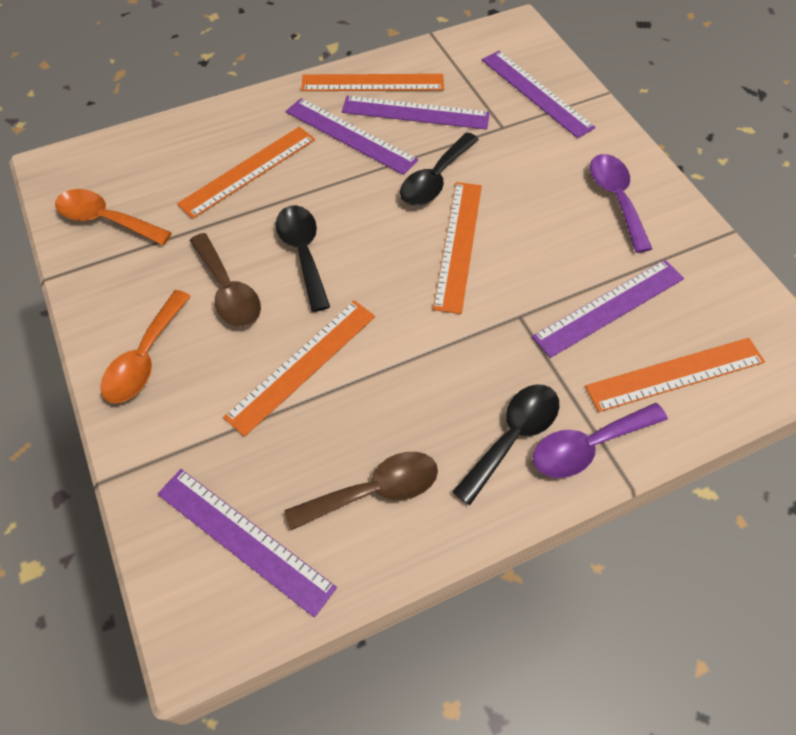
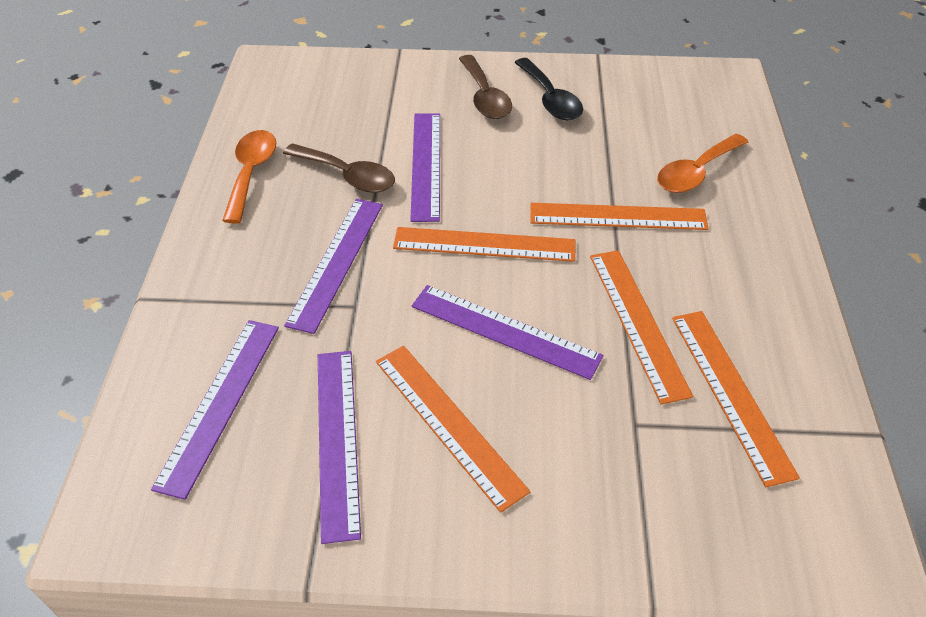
black spoon: 3 -> 1
purple spoon: 2 -> 0

